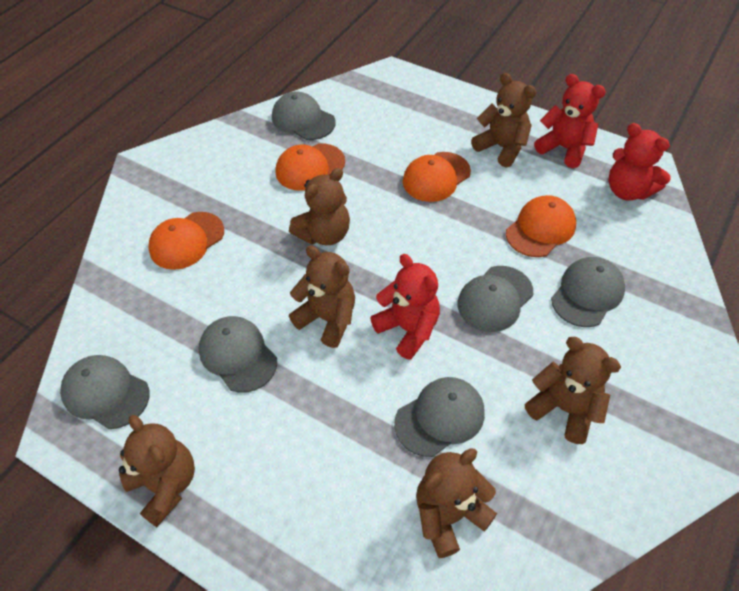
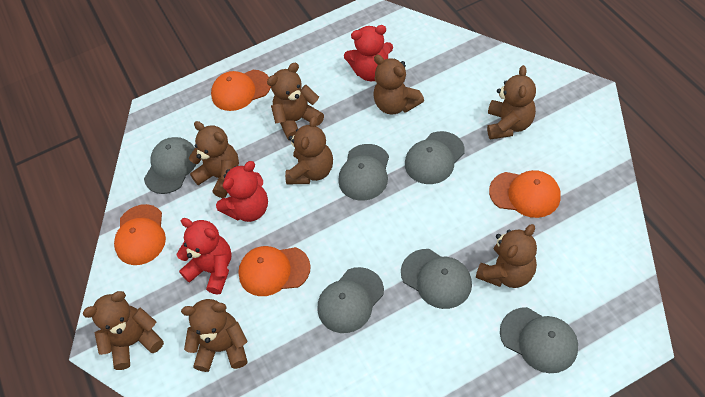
brown teddy bear: 6 -> 8

